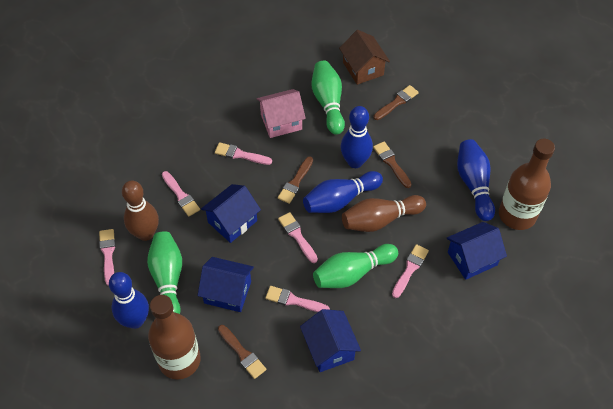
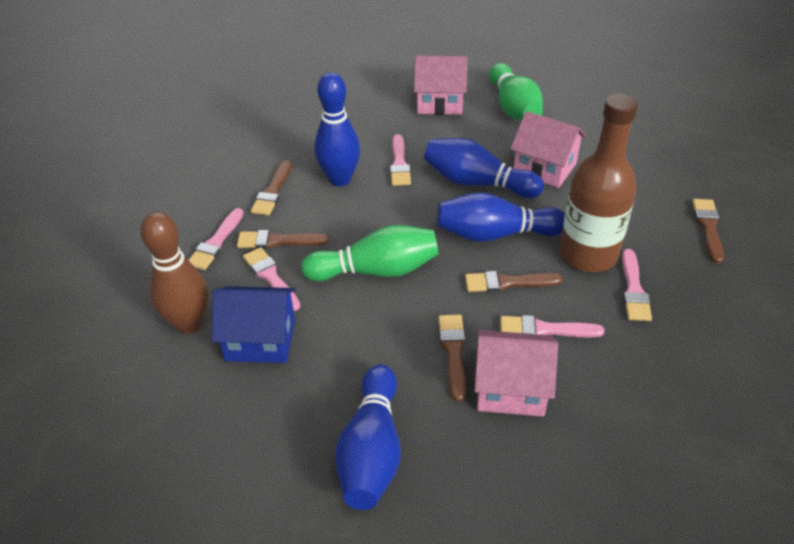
blue house: 4 -> 1
brown bottle: 2 -> 1
brown bowling pin: 2 -> 1
brown brush: 4 -> 5
brown house: 1 -> 0
green bowling pin: 3 -> 2
pink brush: 6 -> 5
pink house: 1 -> 3

